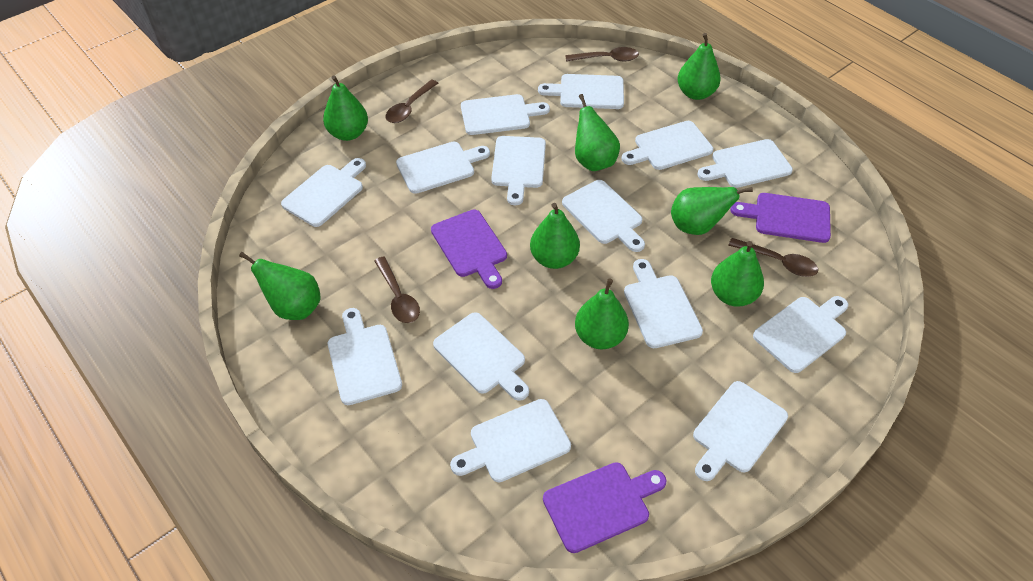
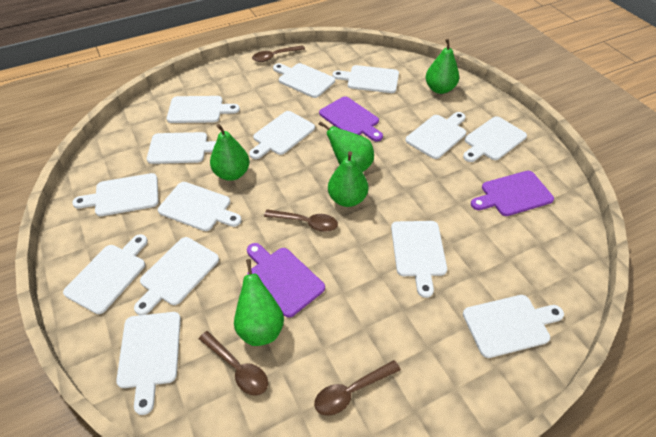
green pear: 8 -> 5

